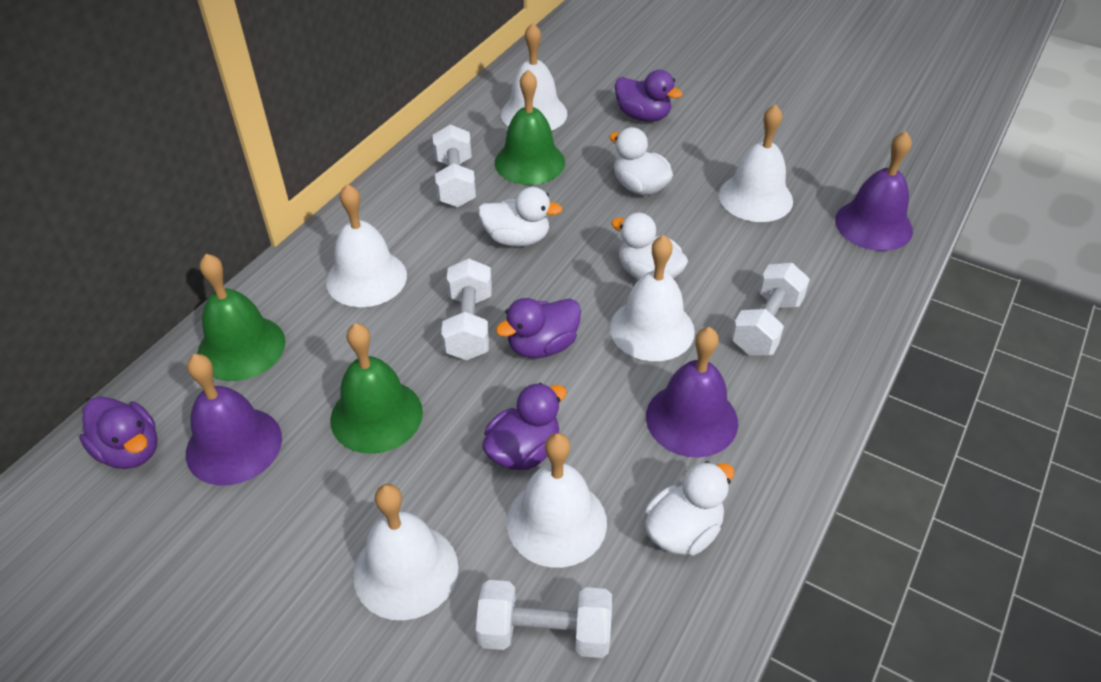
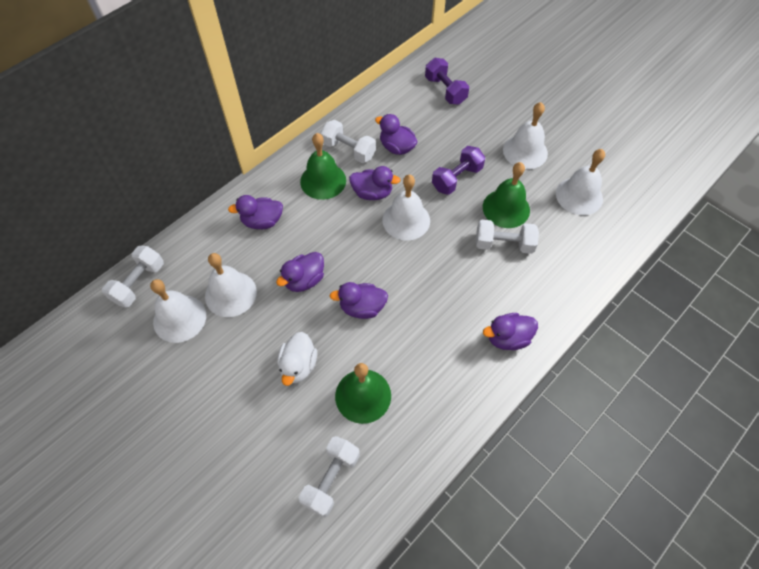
purple bell: 3 -> 0
purple duck: 4 -> 6
purple dumbbell: 0 -> 2
white bell: 6 -> 5
white duck: 4 -> 1

